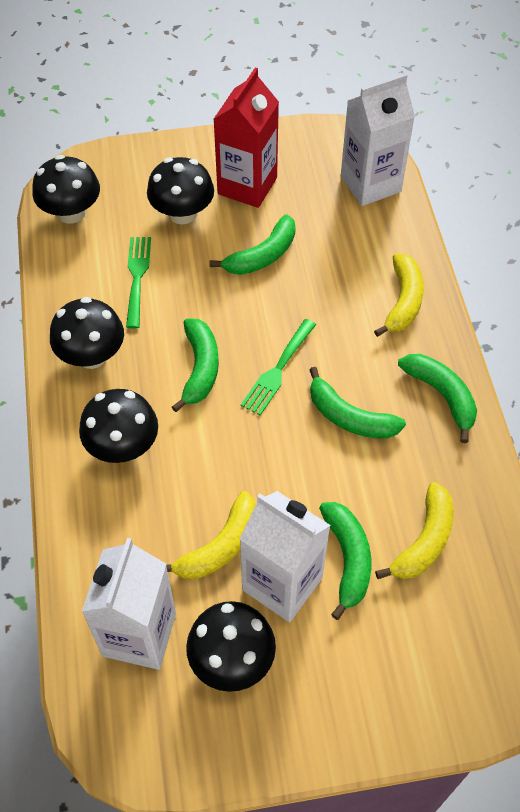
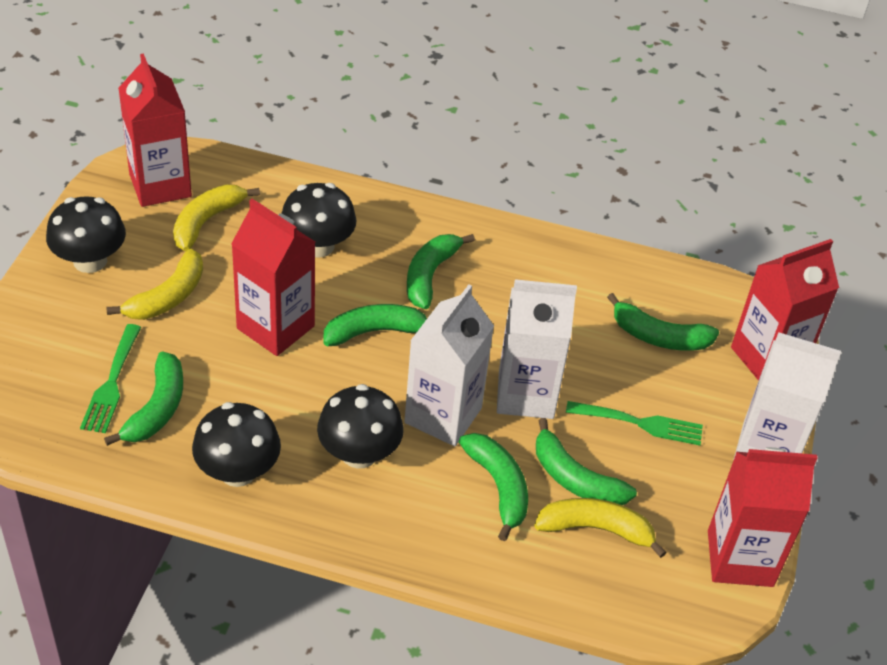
black mushroom: 5 -> 4
green banana: 5 -> 6
red carton: 1 -> 4

